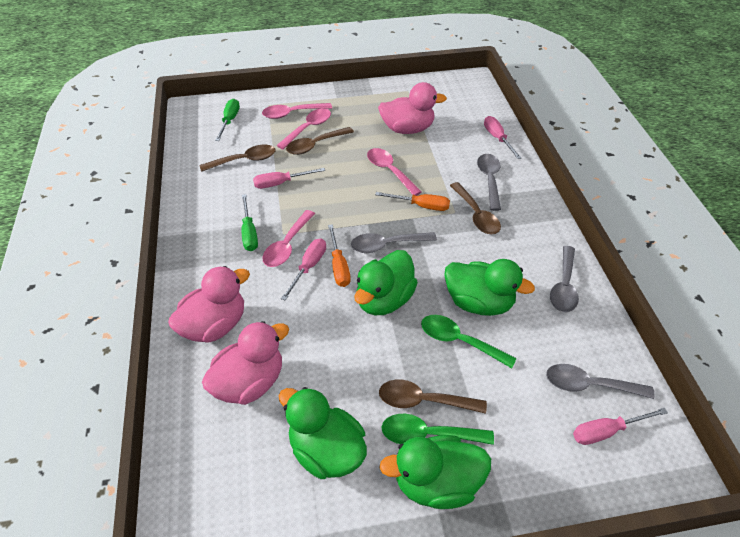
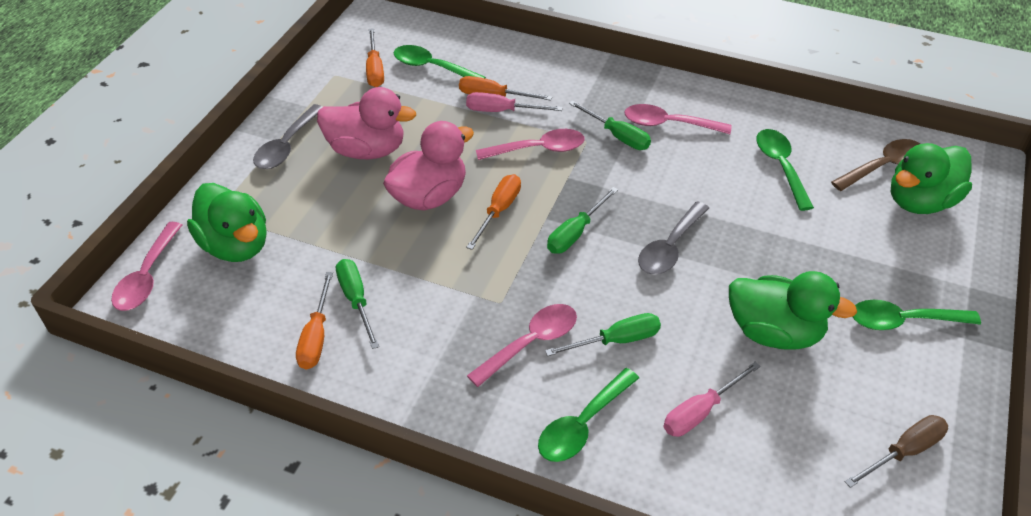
brown screwdriver: 0 -> 1
brown spoon: 4 -> 1
green duck: 4 -> 3
green screwdriver: 2 -> 4
green spoon: 2 -> 4
grey spoon: 4 -> 2
orange screwdriver: 2 -> 4
pink duck: 3 -> 2
pink screwdriver: 4 -> 2

